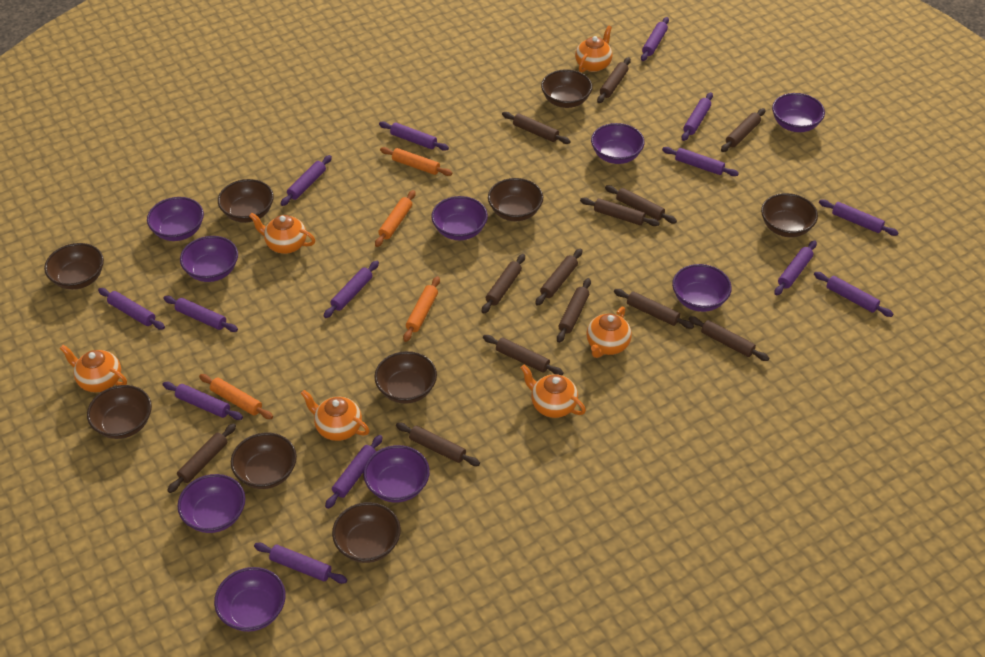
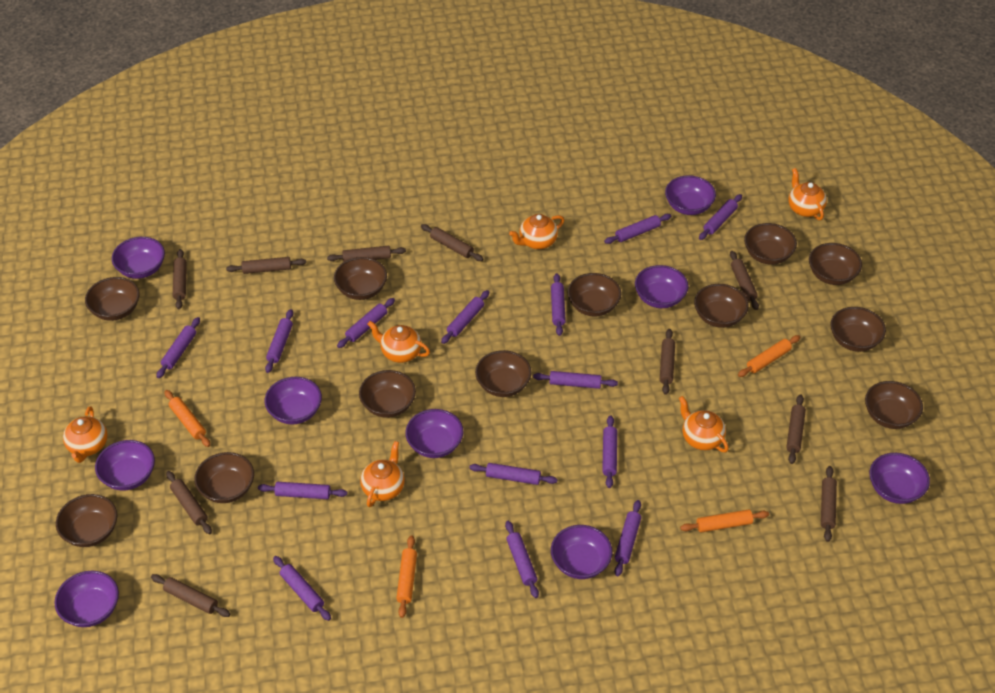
brown bowl: 9 -> 12
brown rolling pin: 13 -> 10

